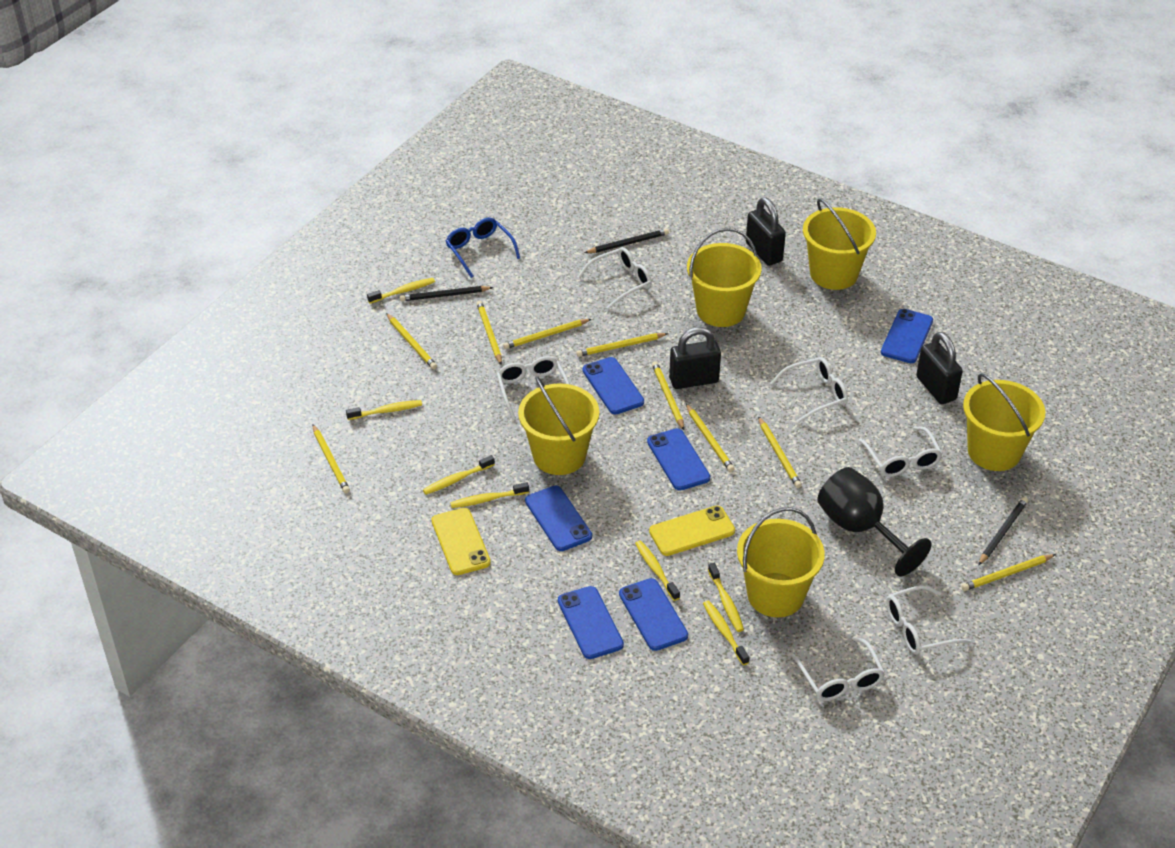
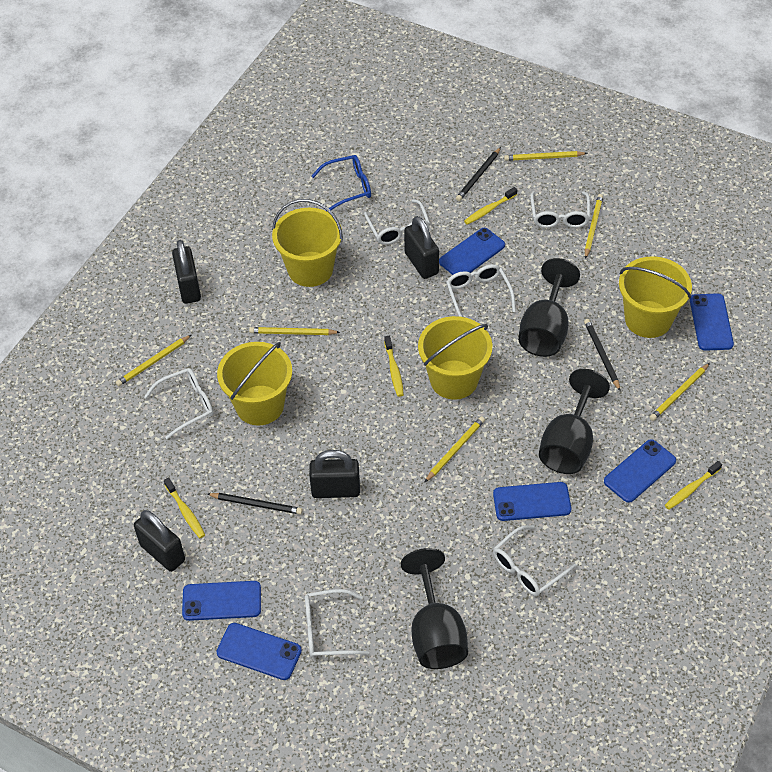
black goblet: 1 -> 3
black padlock: 3 -> 4
yellow bucket: 5 -> 4
yellow pencil: 9 -> 6
yellow phone: 2 -> 0
yellow toothbrush: 7 -> 4

